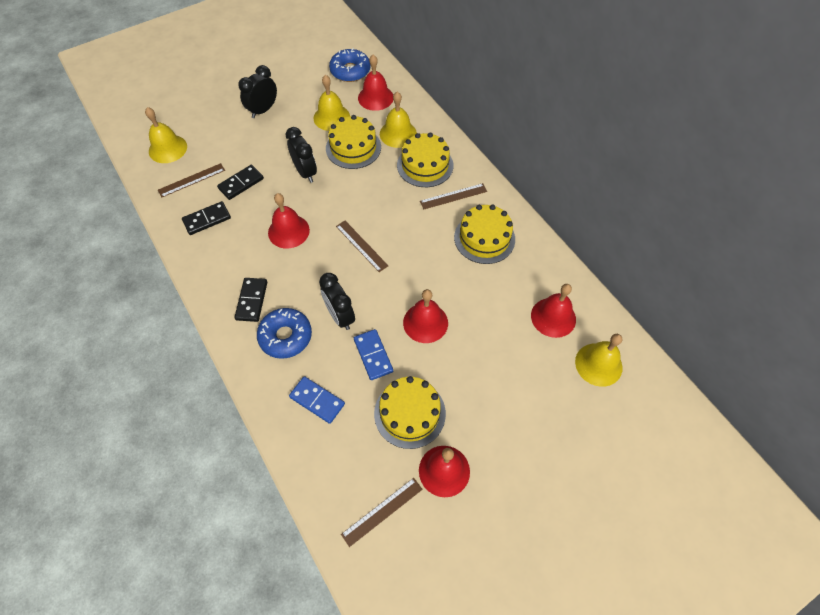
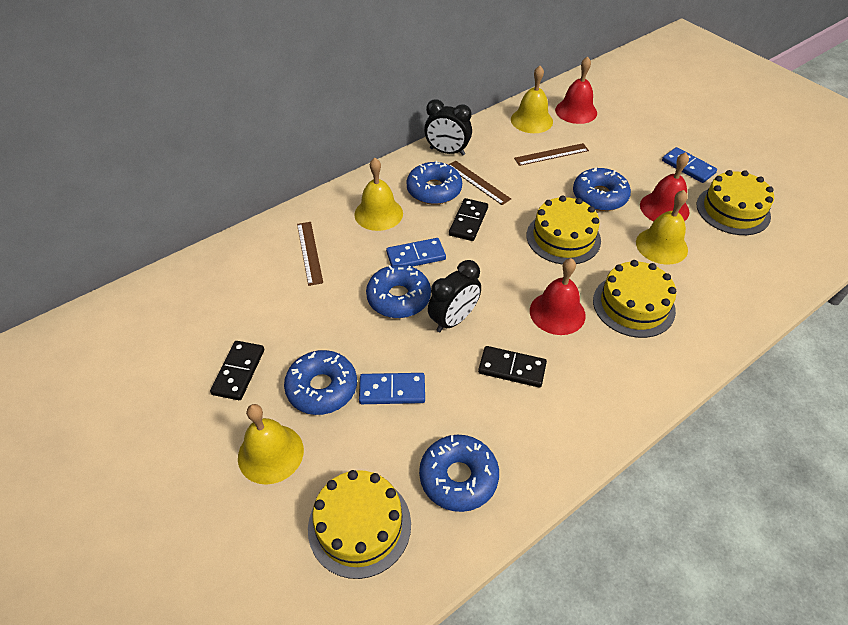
black clock: 3 -> 2
blue domino: 2 -> 3
blue donut: 2 -> 5
brown ruler: 4 -> 3
red bell: 5 -> 3

